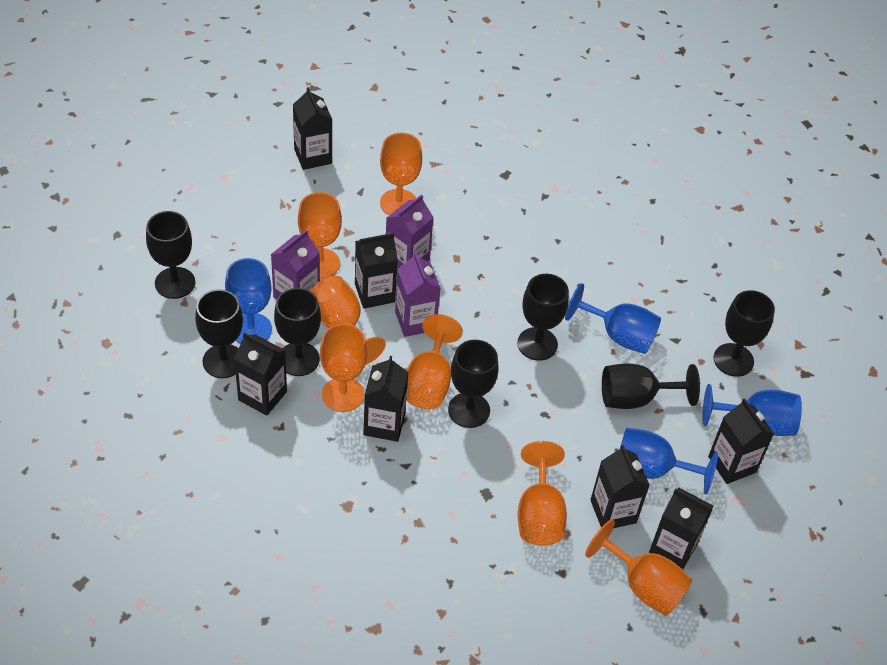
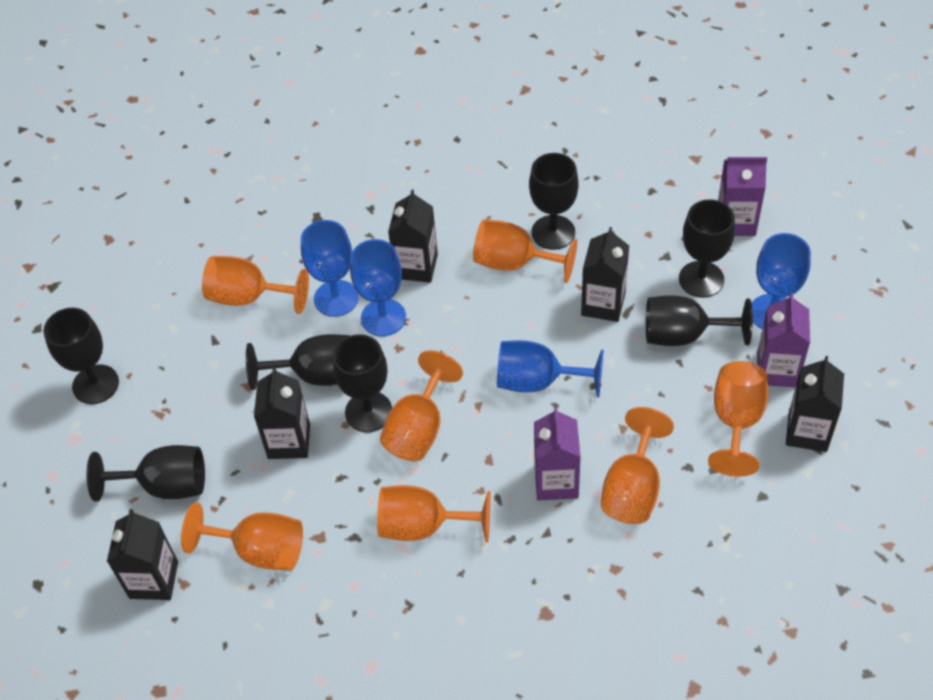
black carton: 7 -> 5

